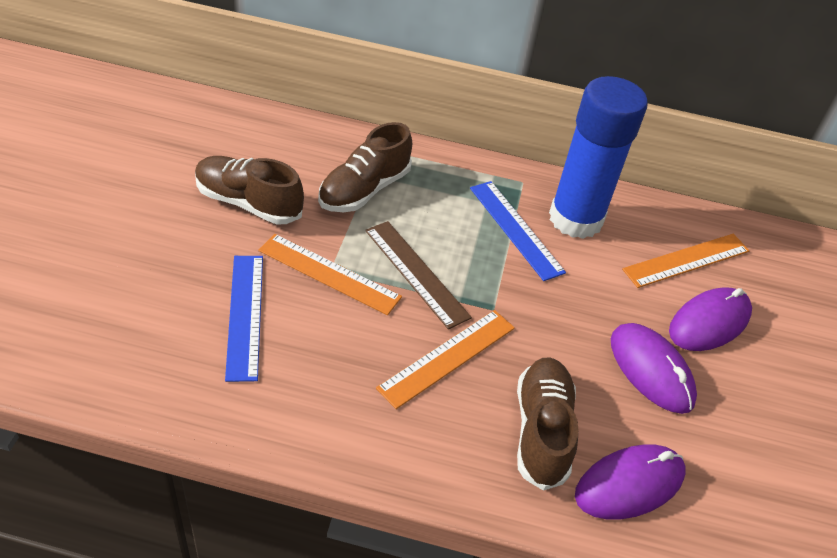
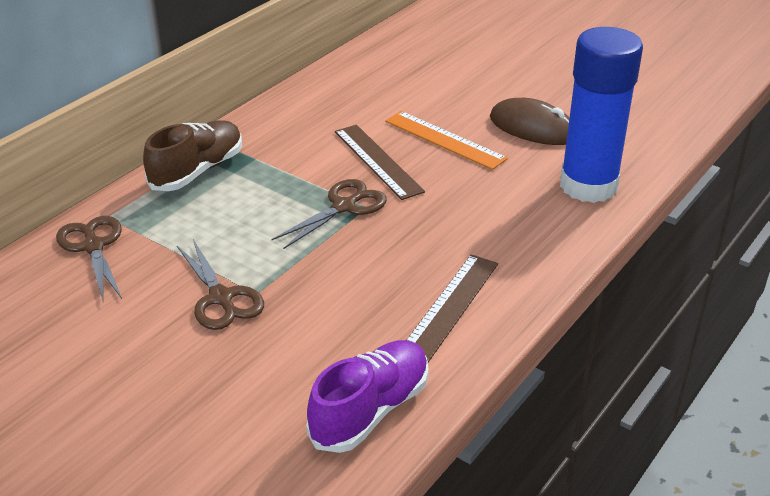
blue ruler: 2 -> 0
brown mouse: 0 -> 1
brown ruler: 1 -> 2
brown scissors: 0 -> 3
brown shoe: 3 -> 1
orange ruler: 3 -> 1
purple mouse: 3 -> 0
purple shoe: 0 -> 1

